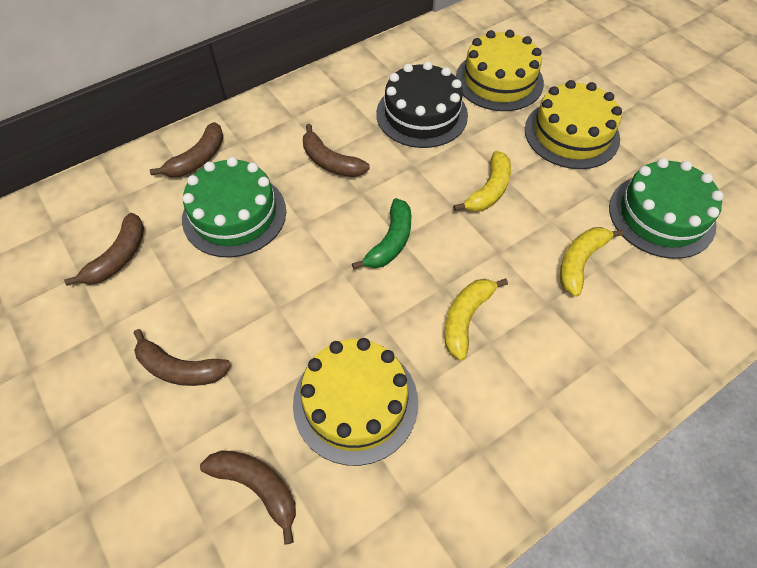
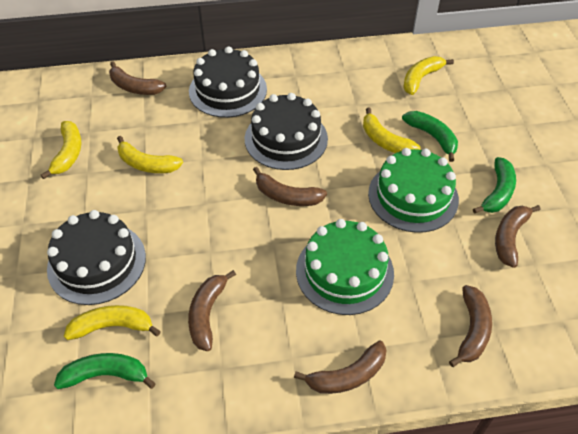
black cake: 1 -> 3
brown banana: 5 -> 6
green banana: 1 -> 3
yellow banana: 3 -> 5
yellow cake: 3 -> 0

